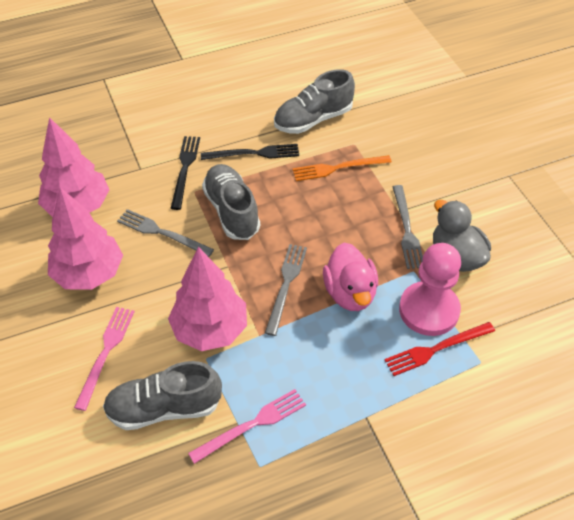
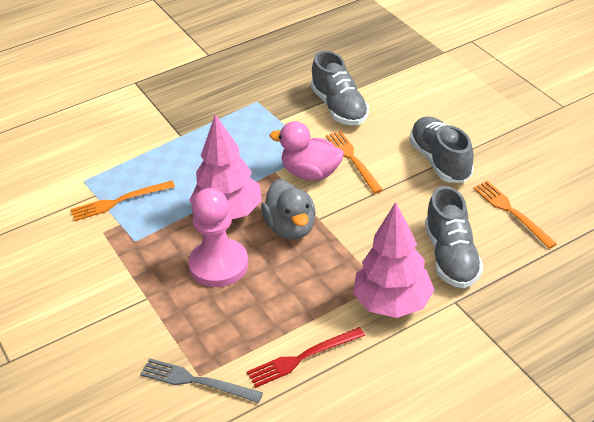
black fork: 2 -> 0
grey fork: 3 -> 1
orange fork: 1 -> 3
pink fork: 2 -> 0
pink tree: 3 -> 2

